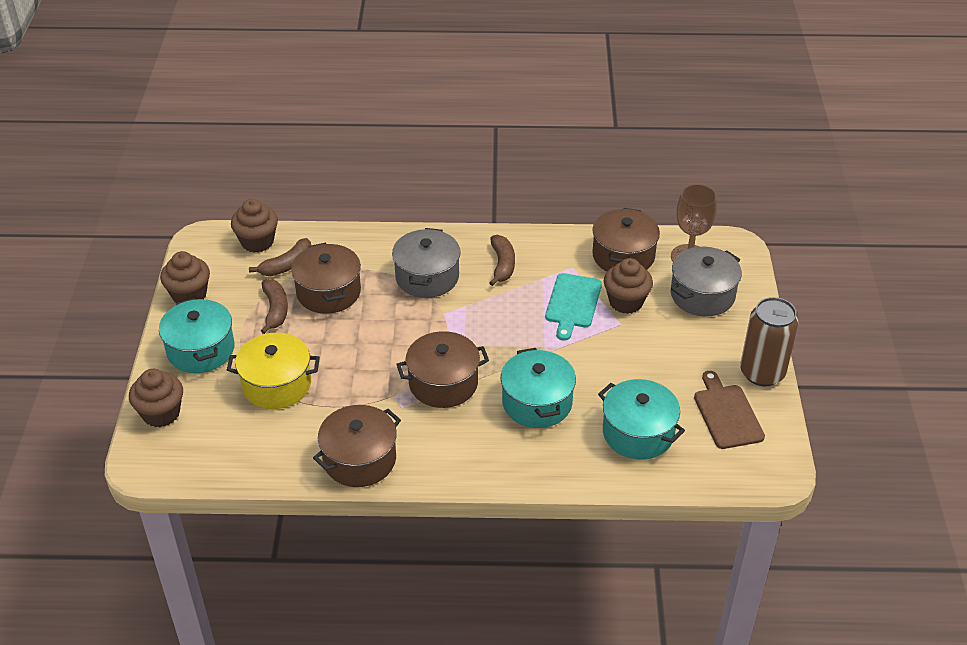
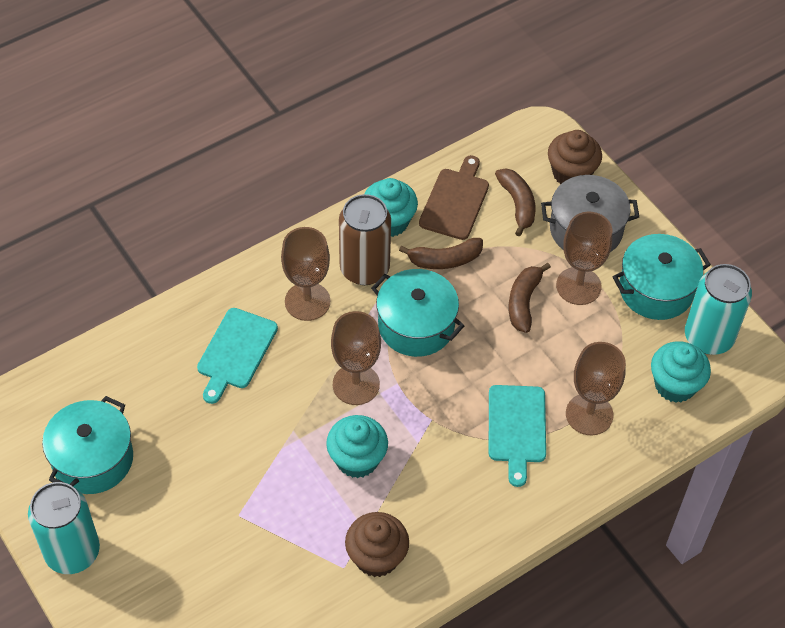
brown cupcake: 4 -> 2
brown goblet: 1 -> 4
brown pot: 4 -> 0
grey pot: 2 -> 1
turquoise can: 0 -> 2
turquoise cupcake: 0 -> 3
turquoise cutting board: 1 -> 2
yellow pot: 1 -> 0

